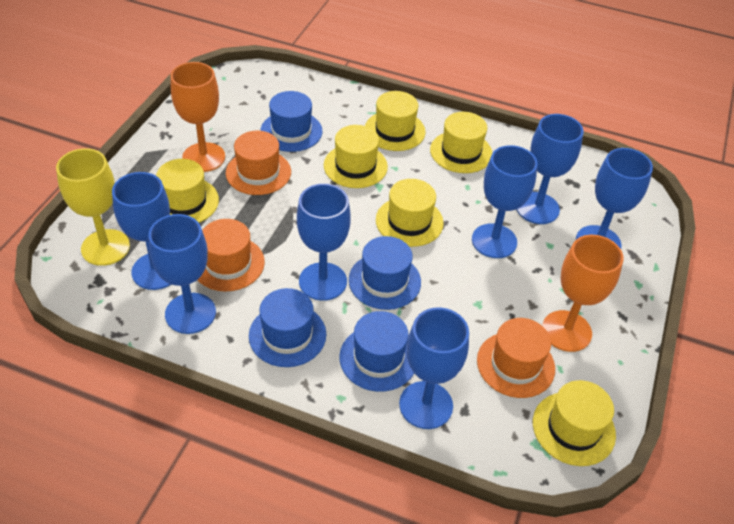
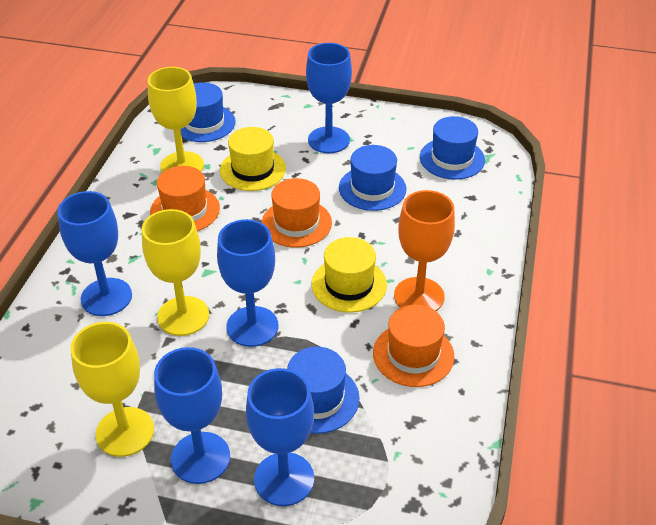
blue goblet: 7 -> 5
orange goblet: 2 -> 1
yellow goblet: 1 -> 3
yellow hat: 6 -> 2

